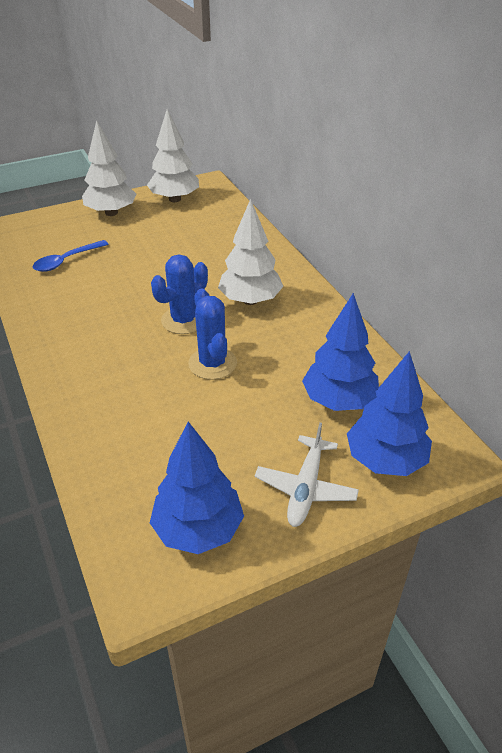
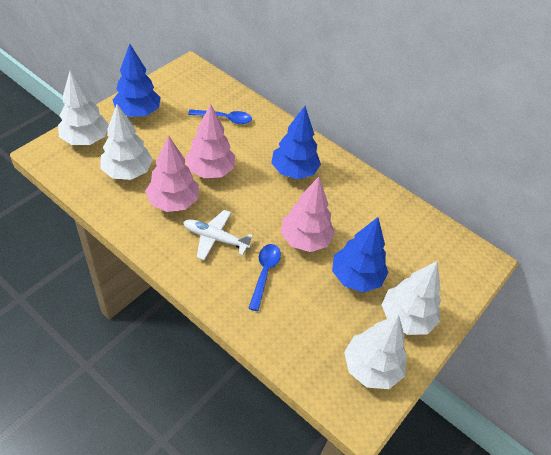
blue cactus: 2 -> 0
blue spoon: 1 -> 2
pink tree: 0 -> 3
white tree: 3 -> 4

